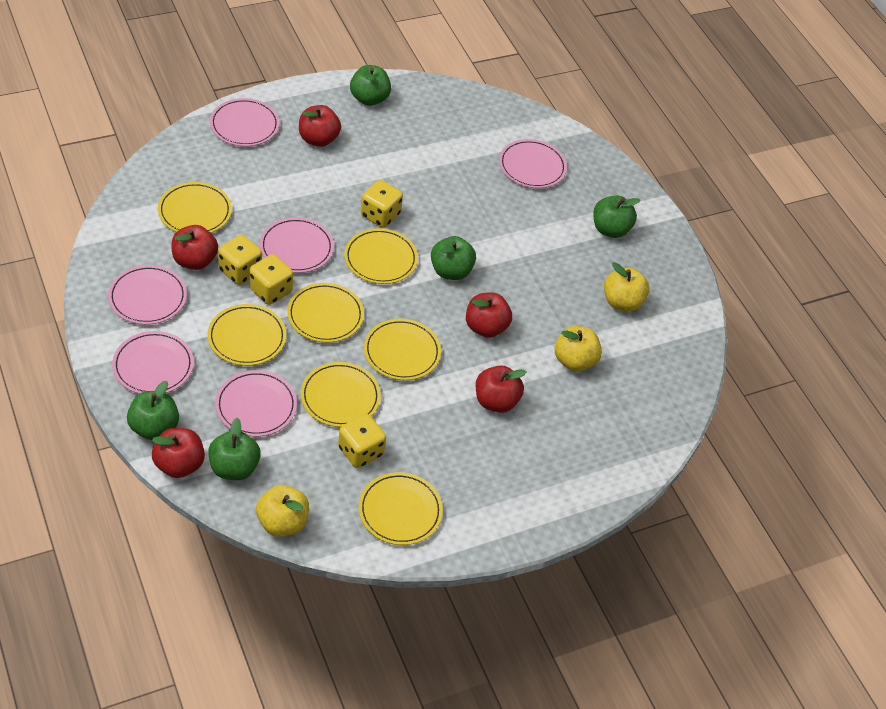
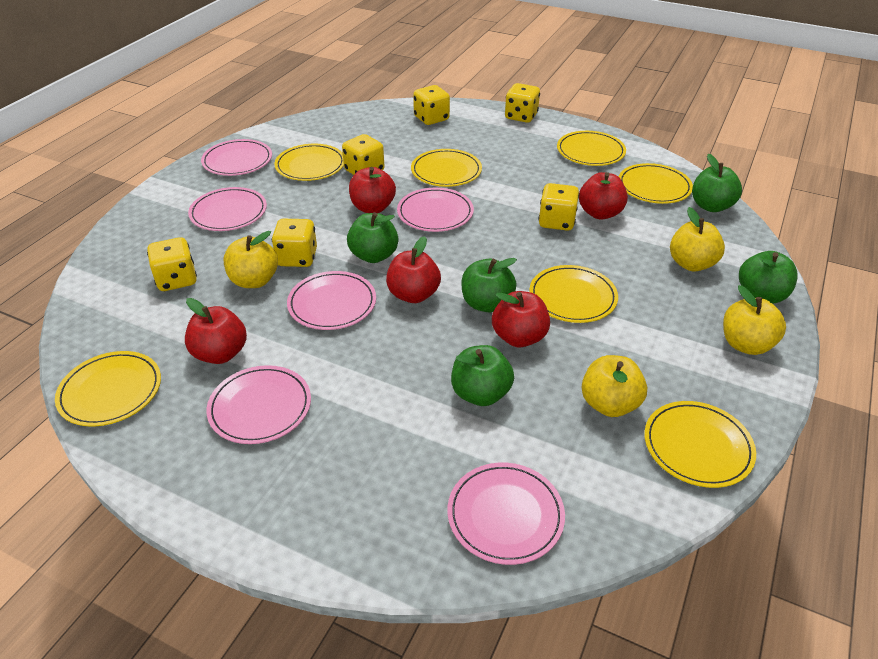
yellow apple: 3 -> 4
yellow dice: 4 -> 6

